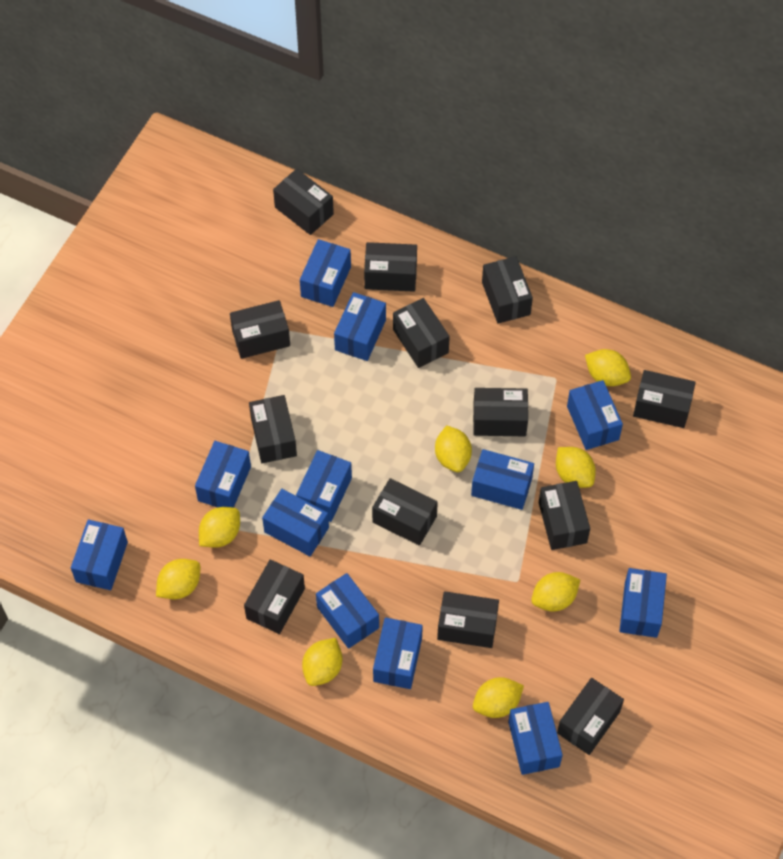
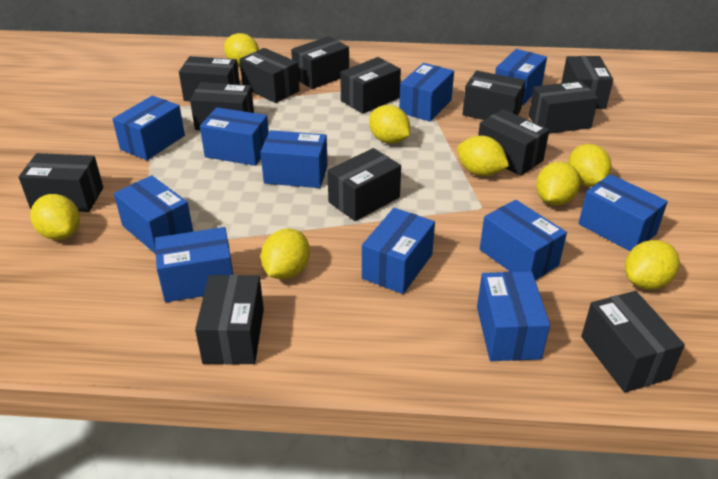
blue box: 12 -> 11

